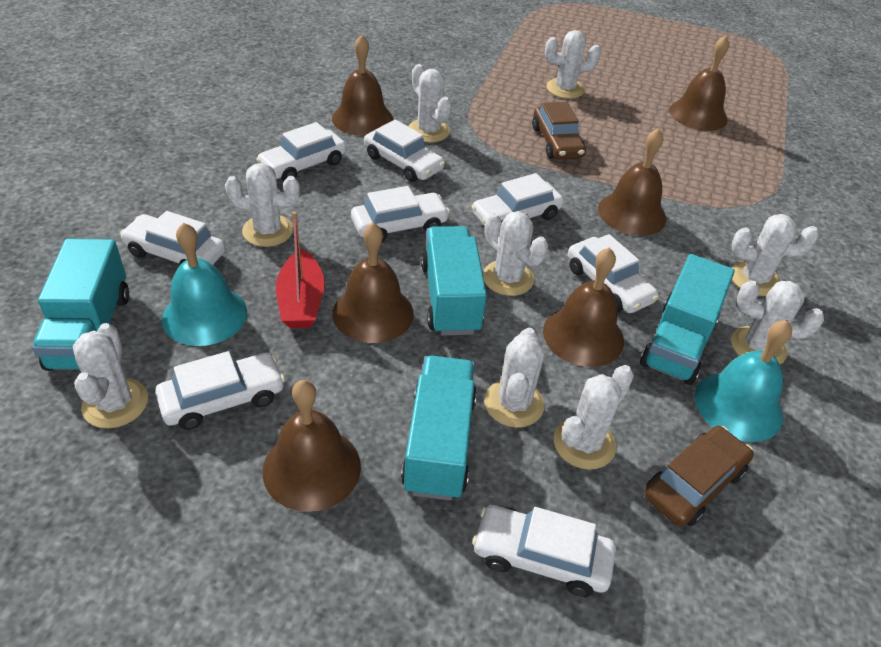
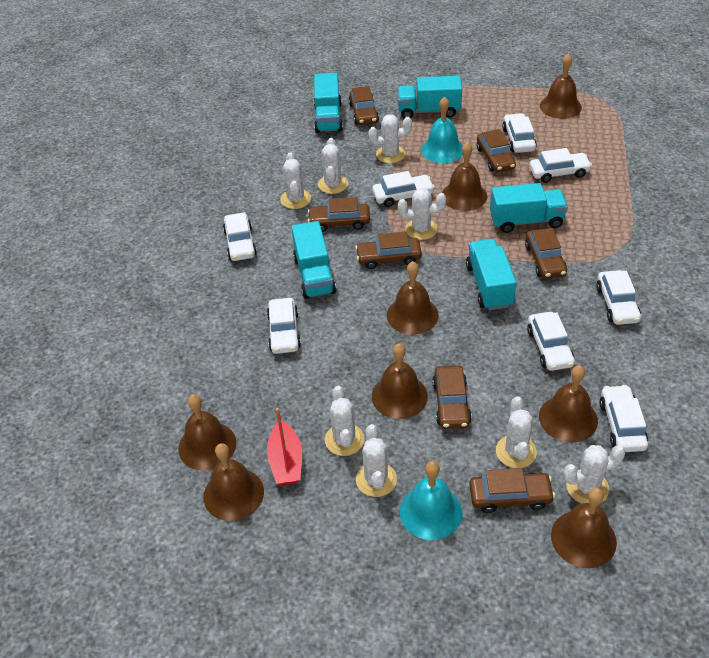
brown bell: 6 -> 8
brown car: 2 -> 7
turquoise truck: 4 -> 5
white cactus: 9 -> 8

